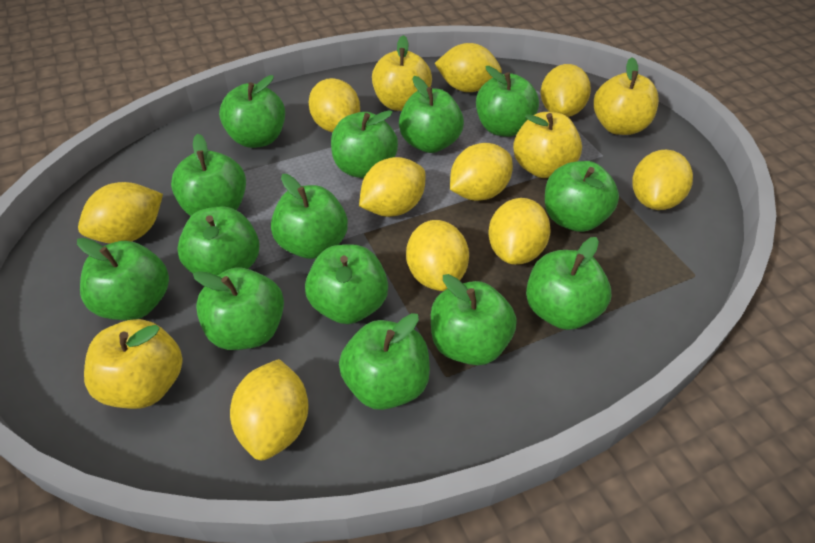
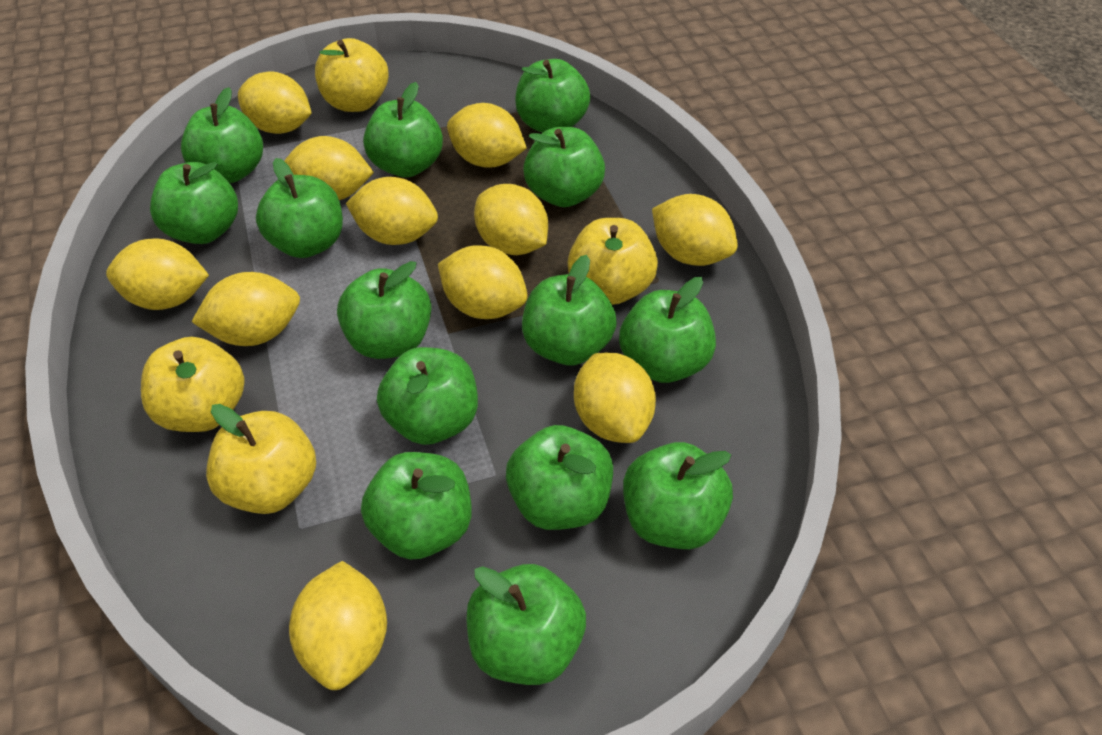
yellow lemon: 10 -> 11

